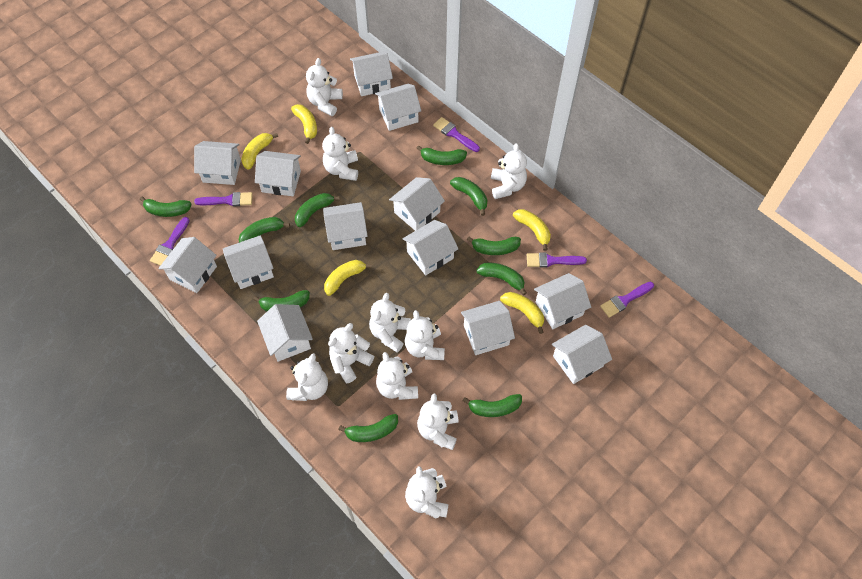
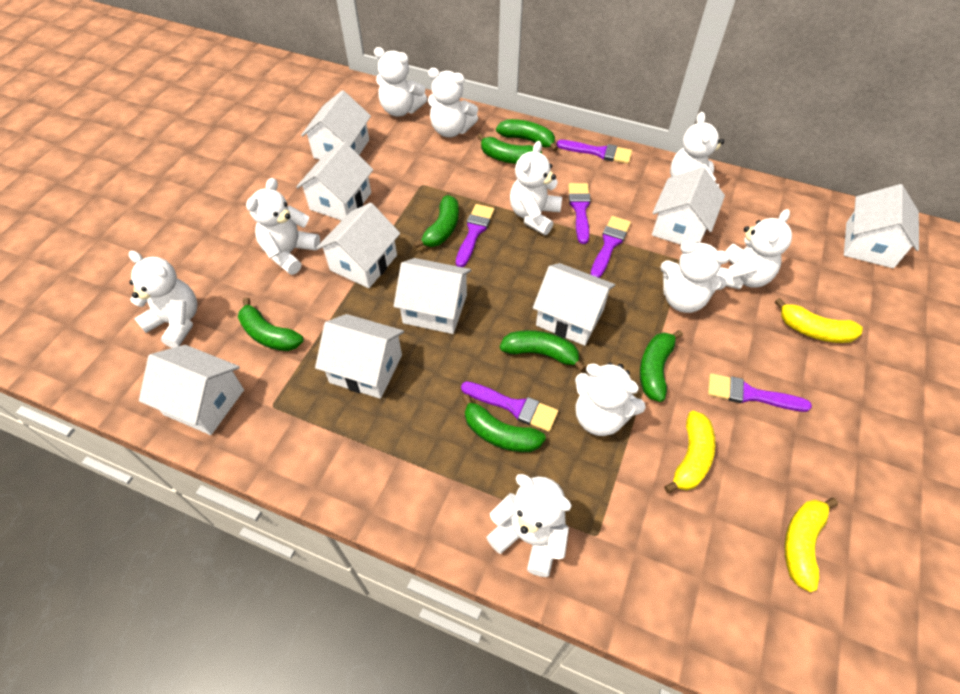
green banana: 10 -> 7
purple brush: 5 -> 6
white house: 13 -> 9
yellow banana: 5 -> 3

